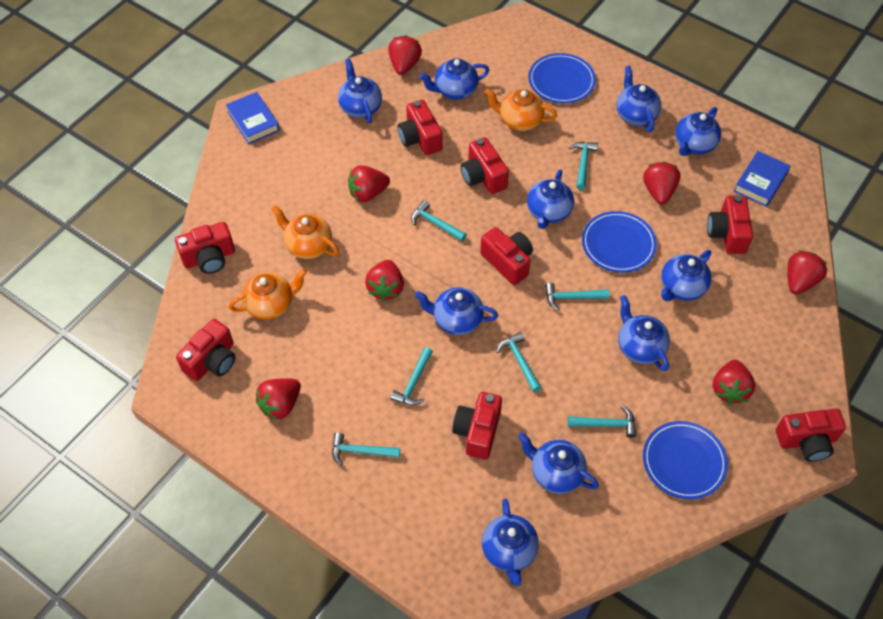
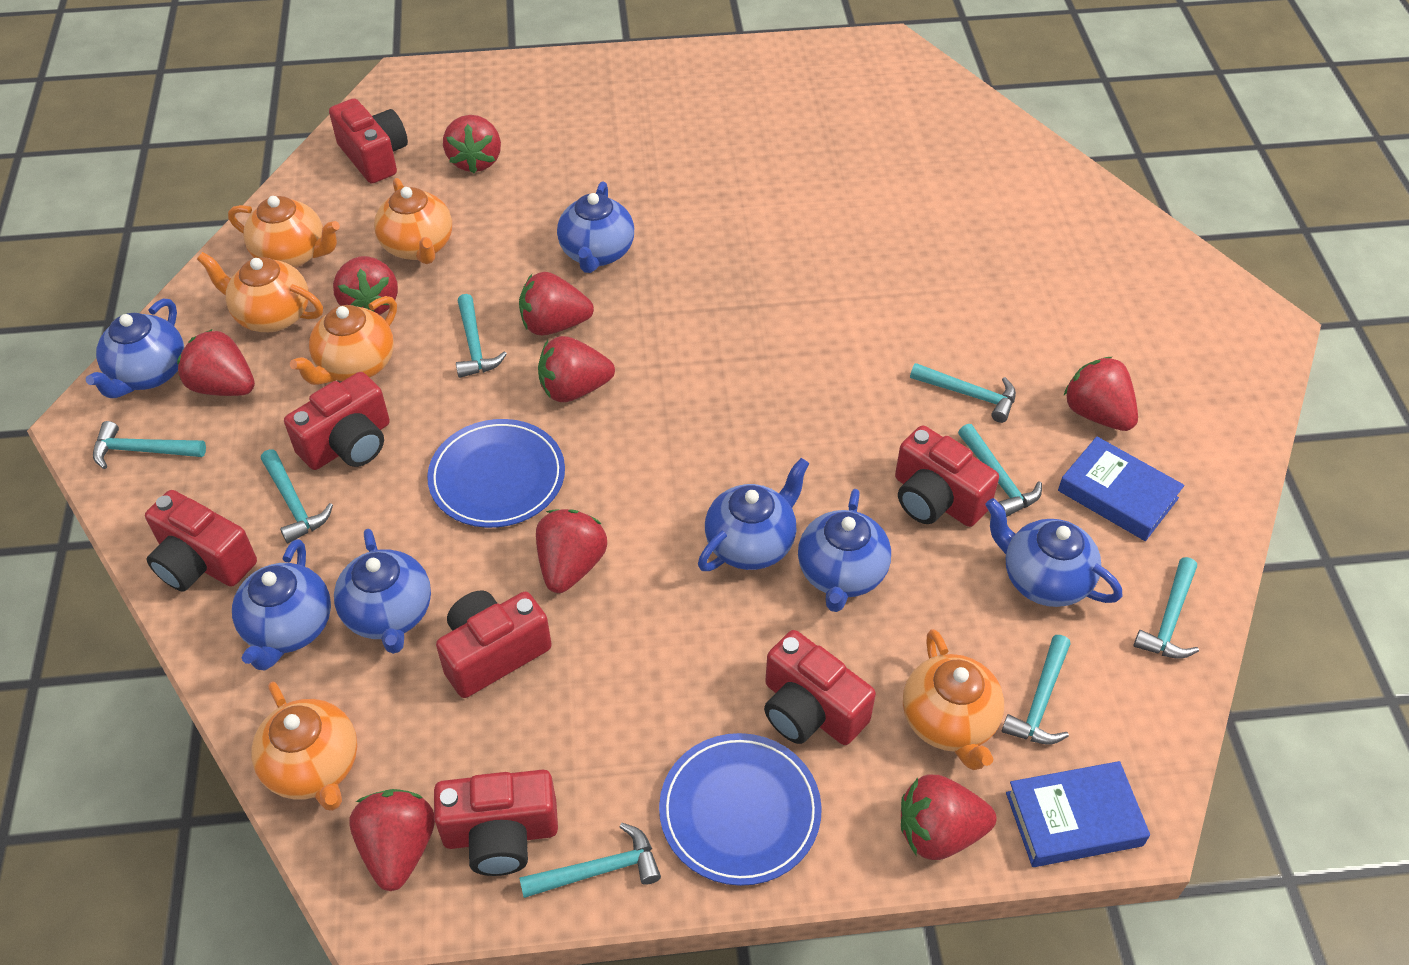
blue plate: 3 -> 2
blue teapot: 10 -> 7
orange teapot: 3 -> 6
red camera: 8 -> 7
red strawberry: 7 -> 9
turquoise hammer: 7 -> 8

